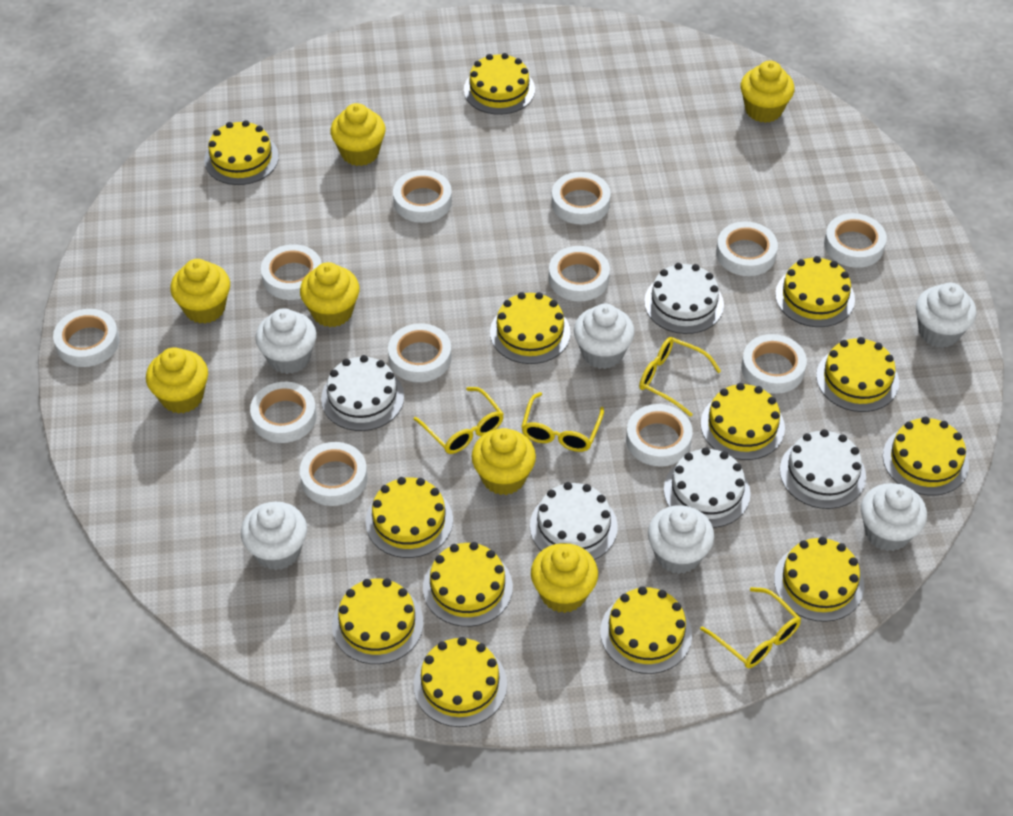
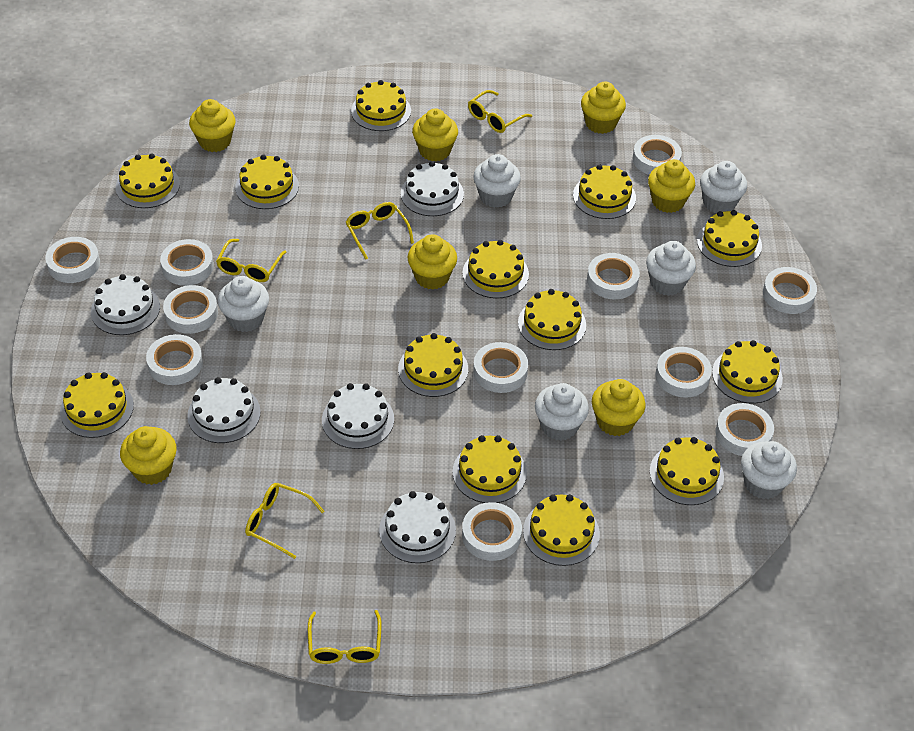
white tape: 12 -> 11
yellow glasses: 4 -> 5

